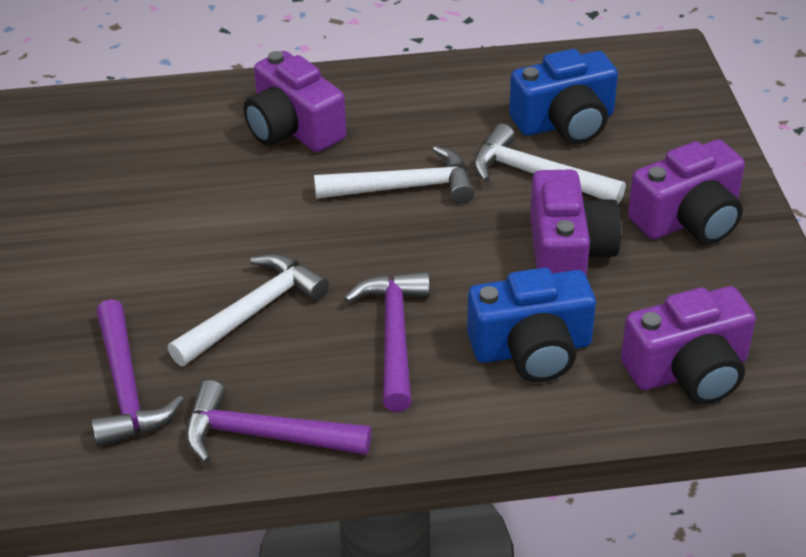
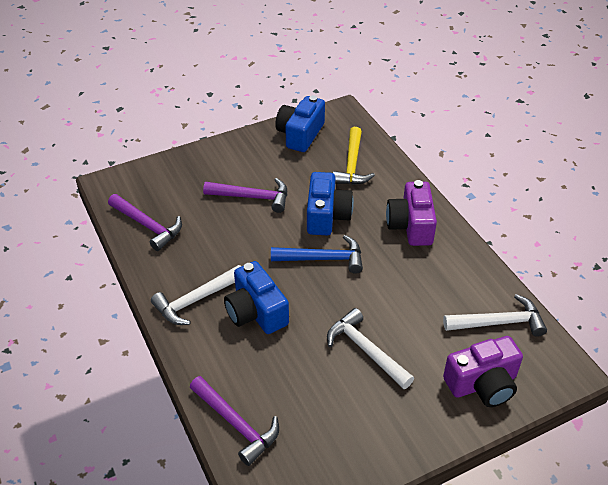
blue camera: 2 -> 3
blue hammer: 0 -> 1
purple camera: 4 -> 2
yellow hammer: 0 -> 1

